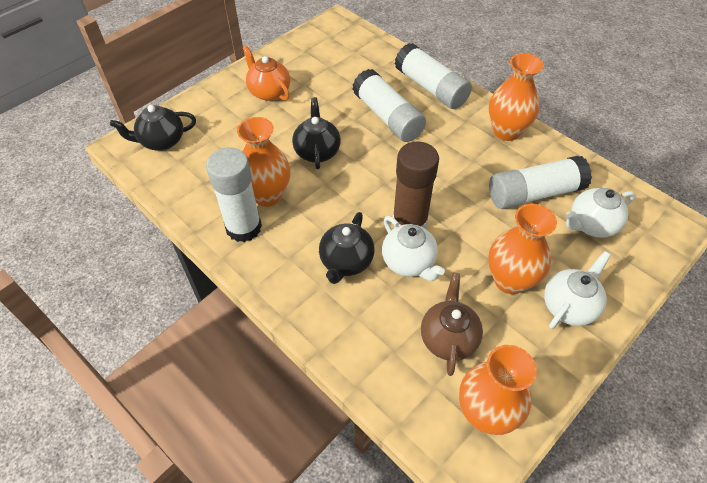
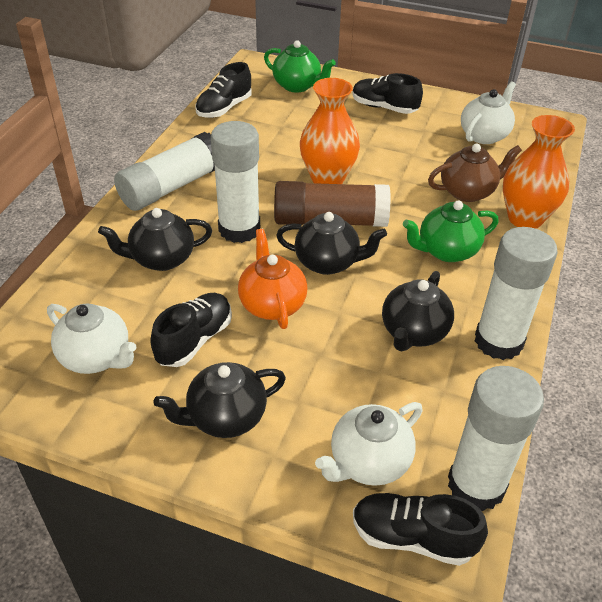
black shoe: 0 -> 4
black teapot: 3 -> 4
green teapot: 0 -> 2
orange vase: 4 -> 2

